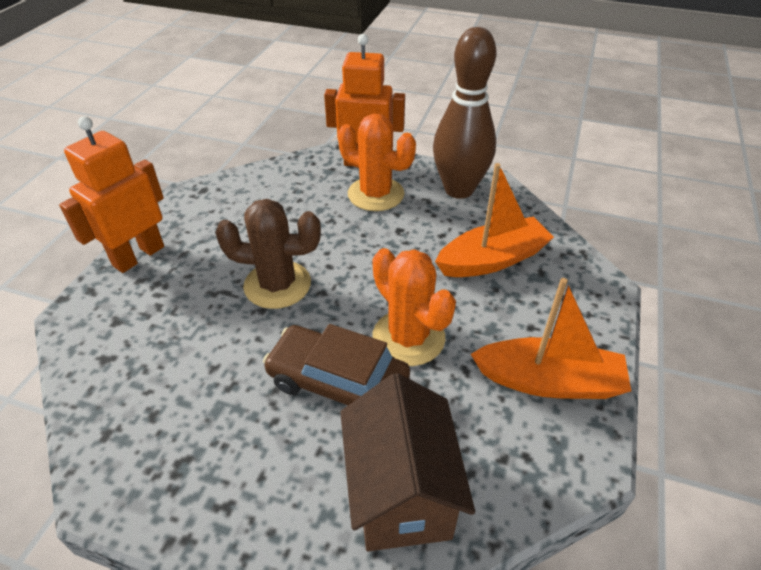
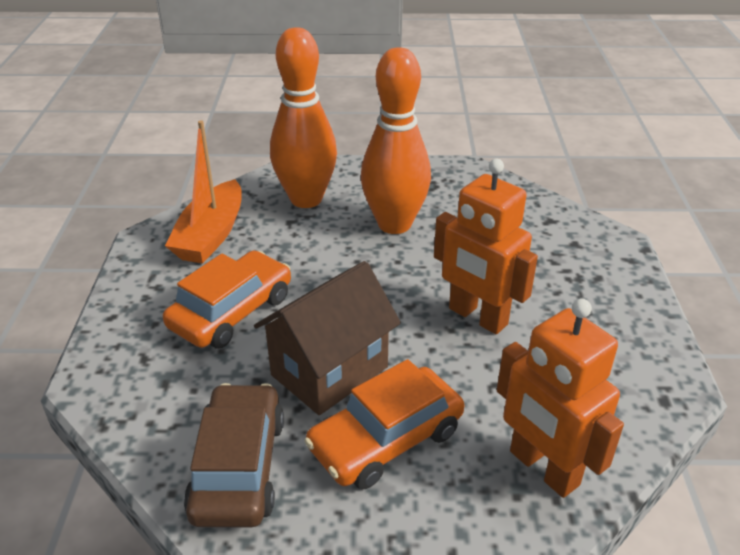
brown bowling pin: 1 -> 0
brown cactus: 1 -> 0
orange boat: 2 -> 1
orange bowling pin: 0 -> 2
orange cactus: 2 -> 0
orange car: 0 -> 2

